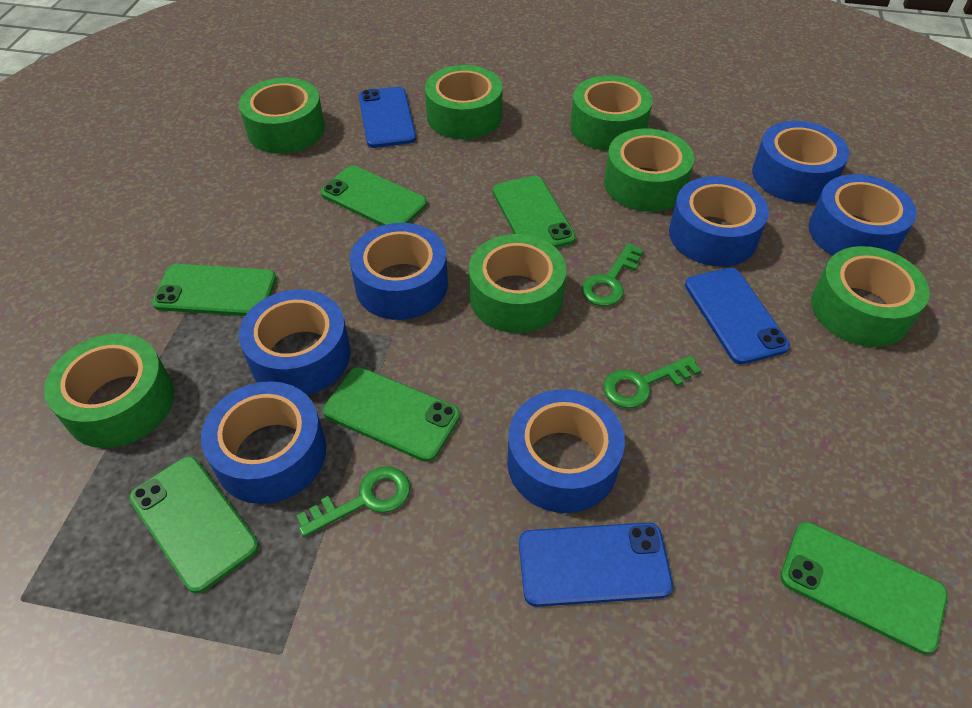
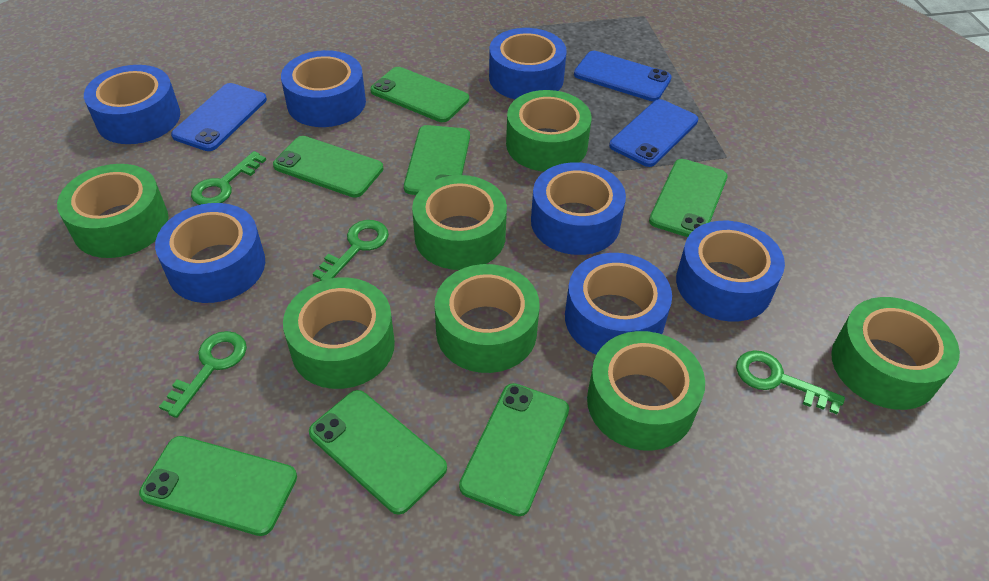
green key: 3 -> 4
green phone: 6 -> 7

